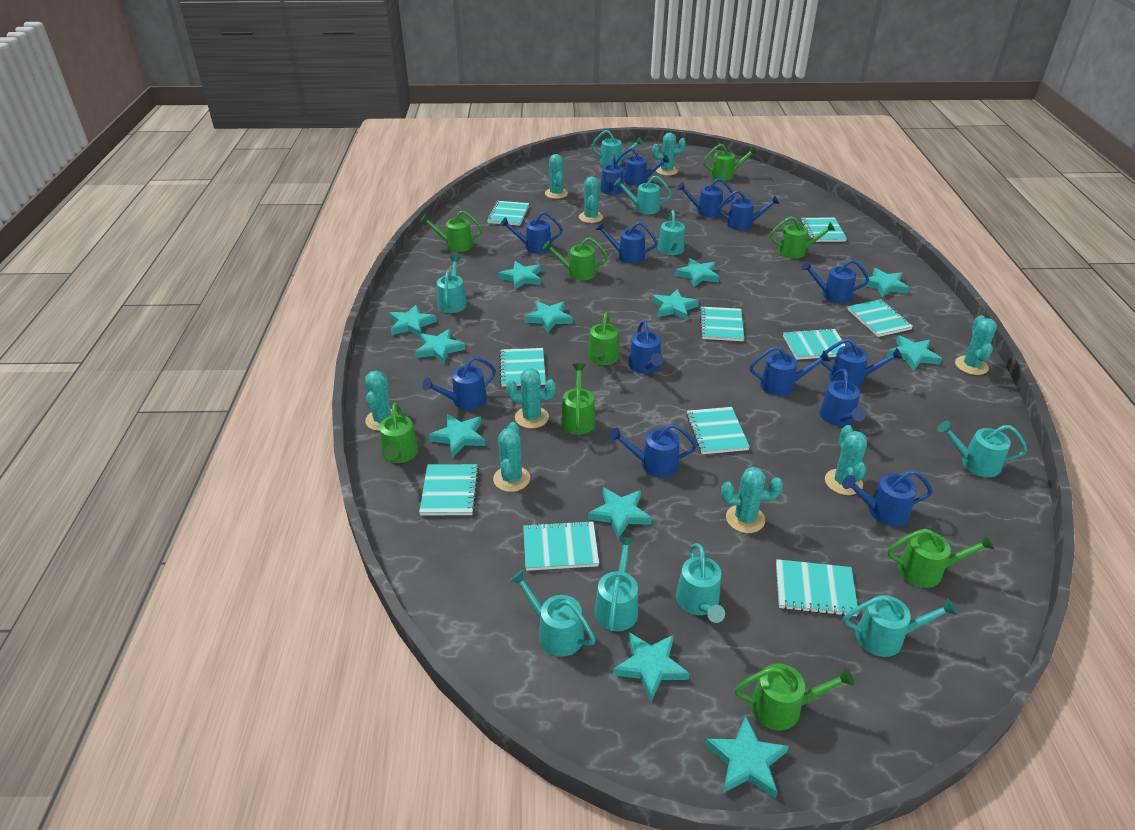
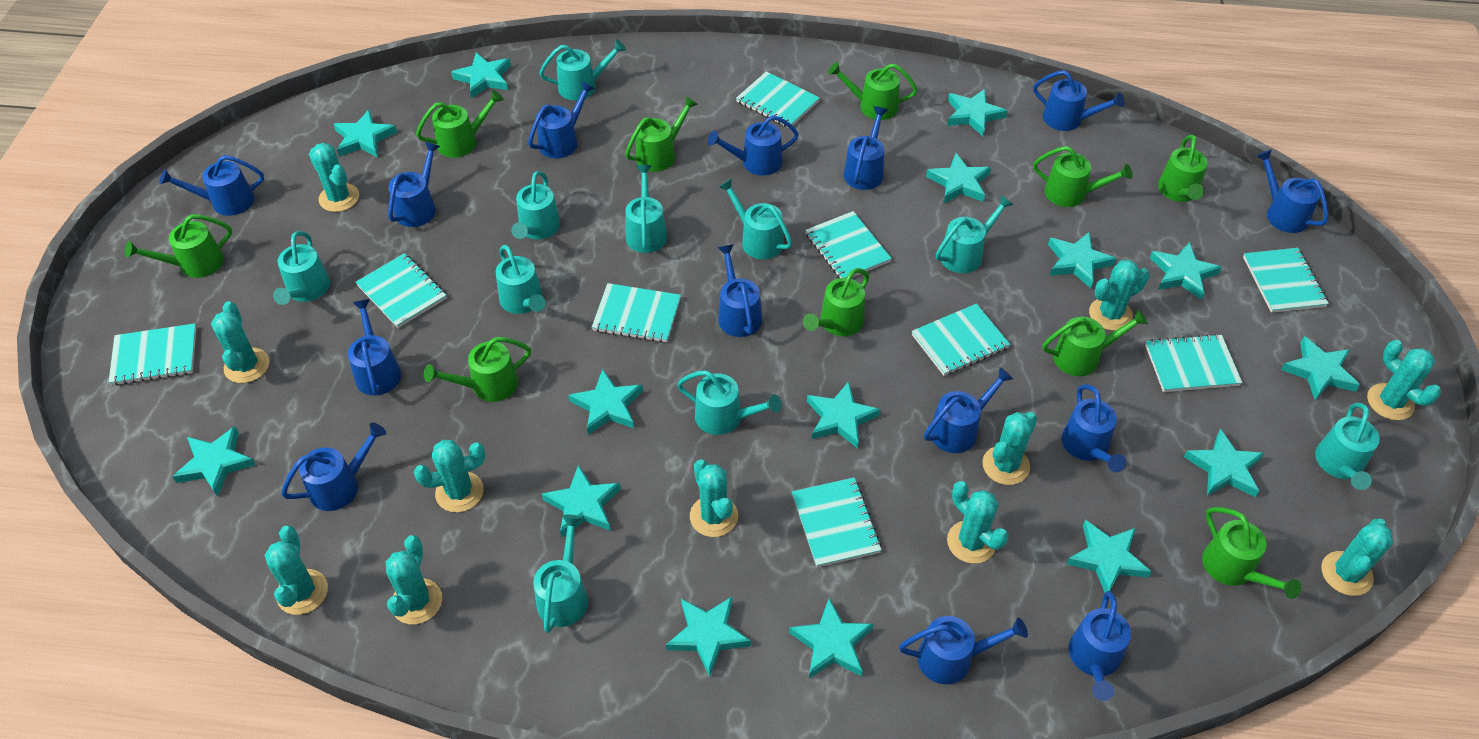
green watering can: 9 -> 10
turquoise cactus: 9 -> 11
turquoise notebook: 10 -> 9
turquoise star: 12 -> 15
turquoise watering can: 9 -> 10

